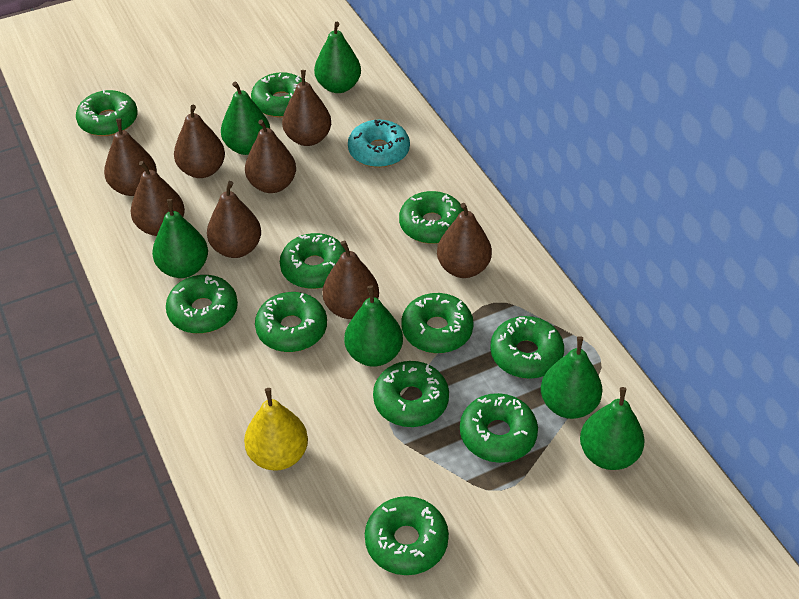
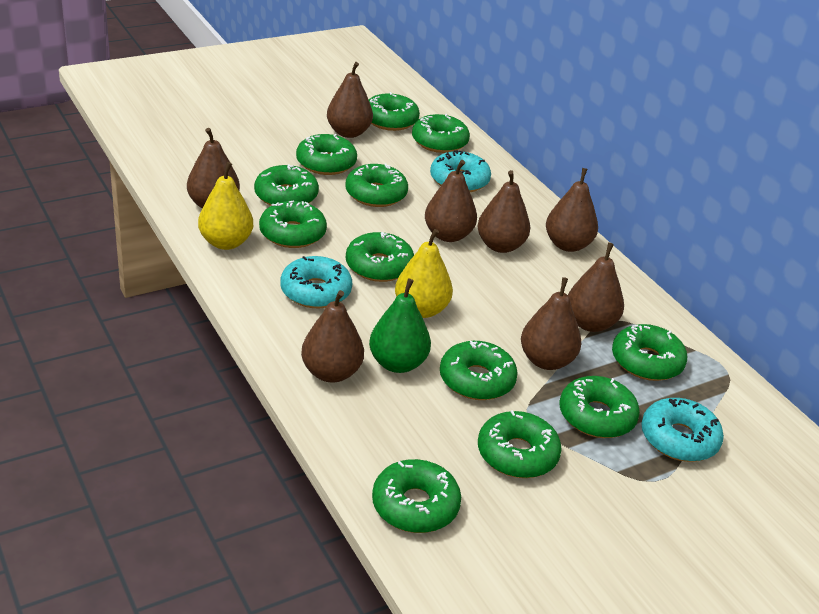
green donut: 11 -> 12
green pear: 6 -> 1
turquoise donut: 1 -> 3
yellow pear: 1 -> 2

